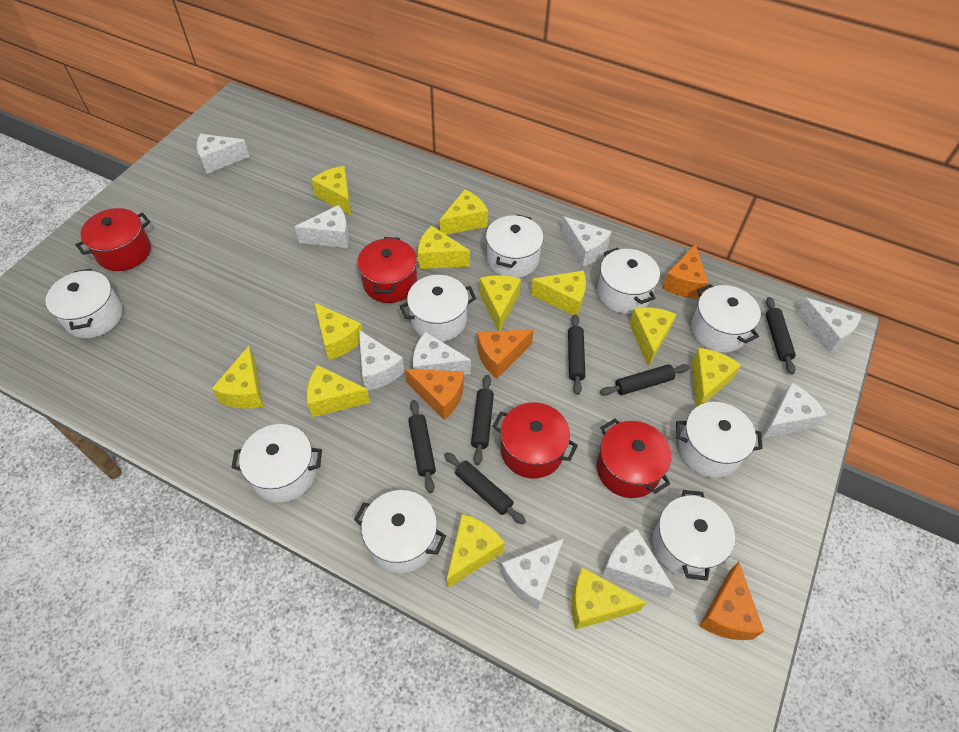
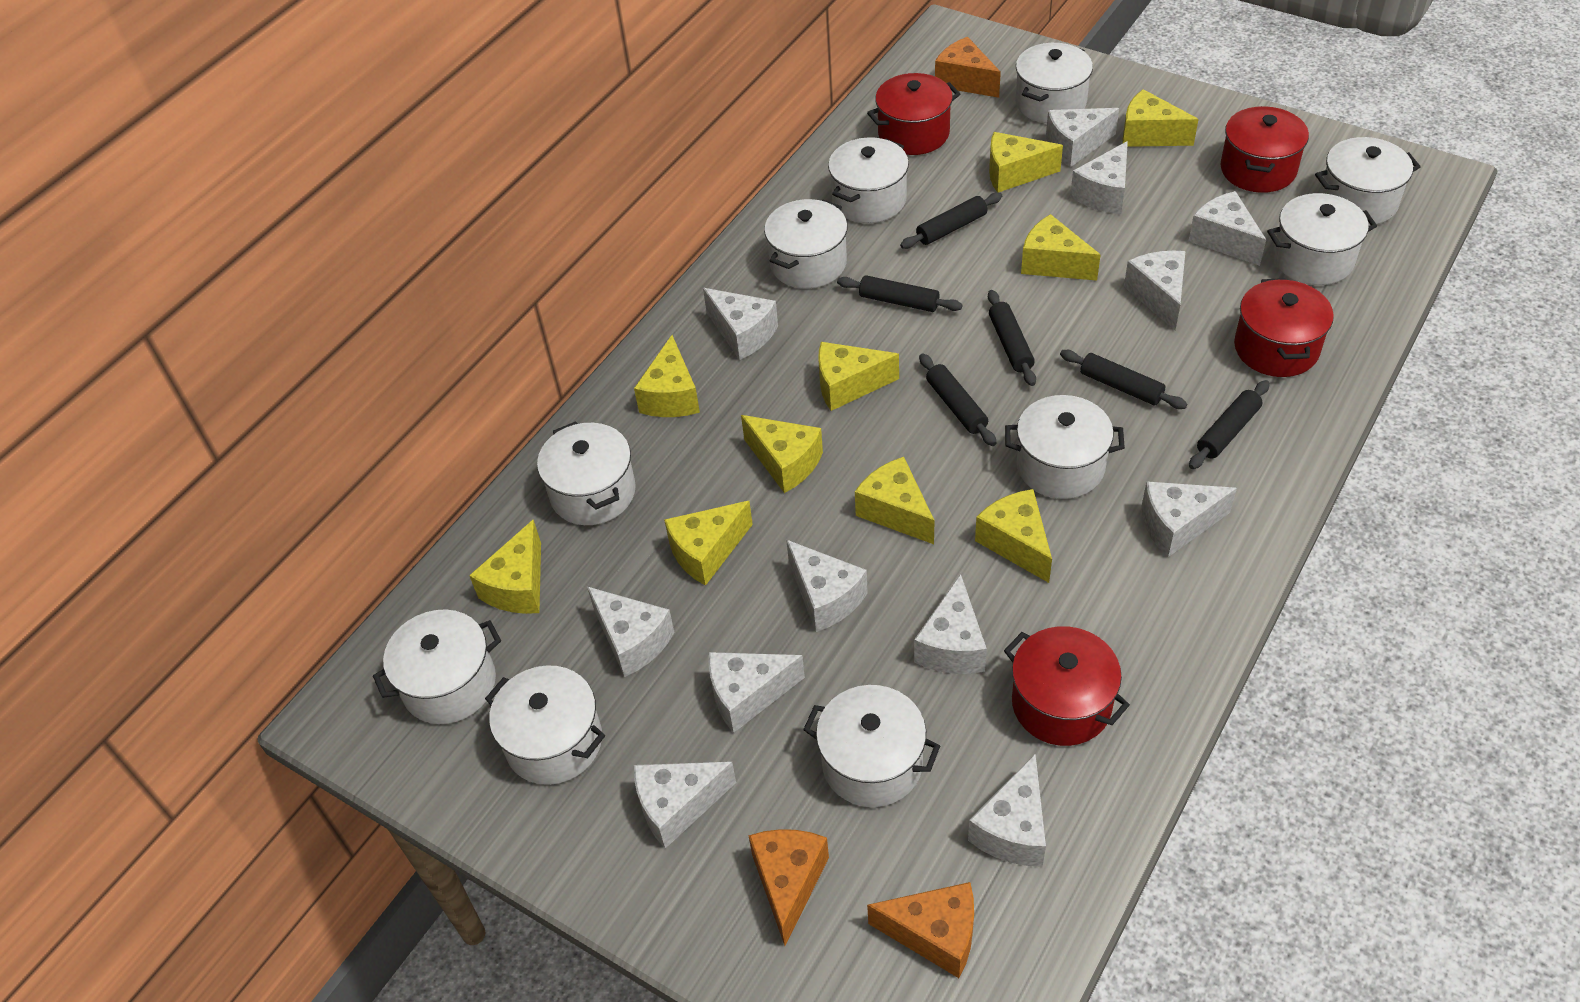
orange cheese: 4 -> 3
white cheese: 9 -> 12
white pot: 9 -> 10
yellow cheese: 12 -> 10

